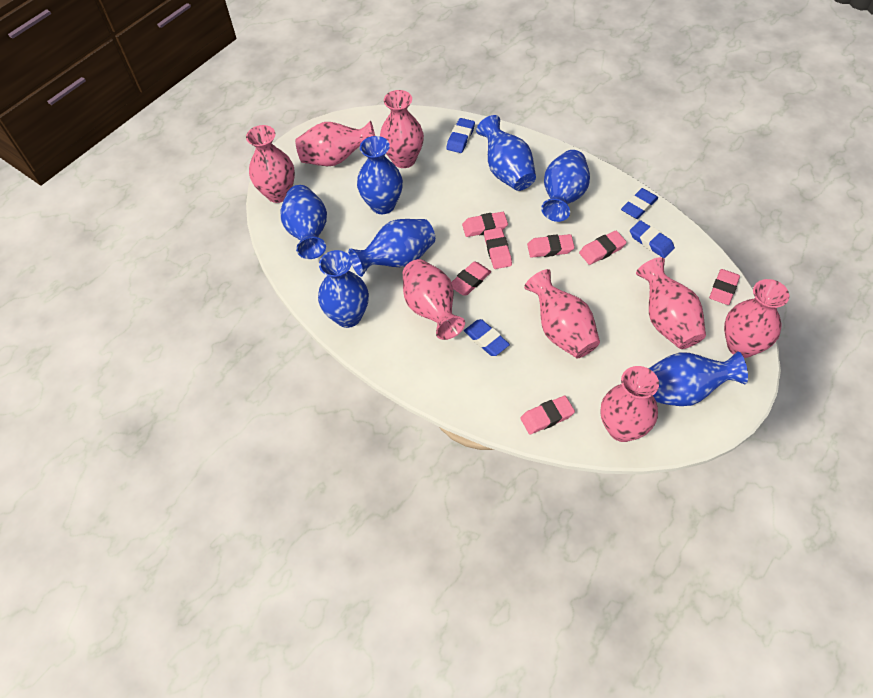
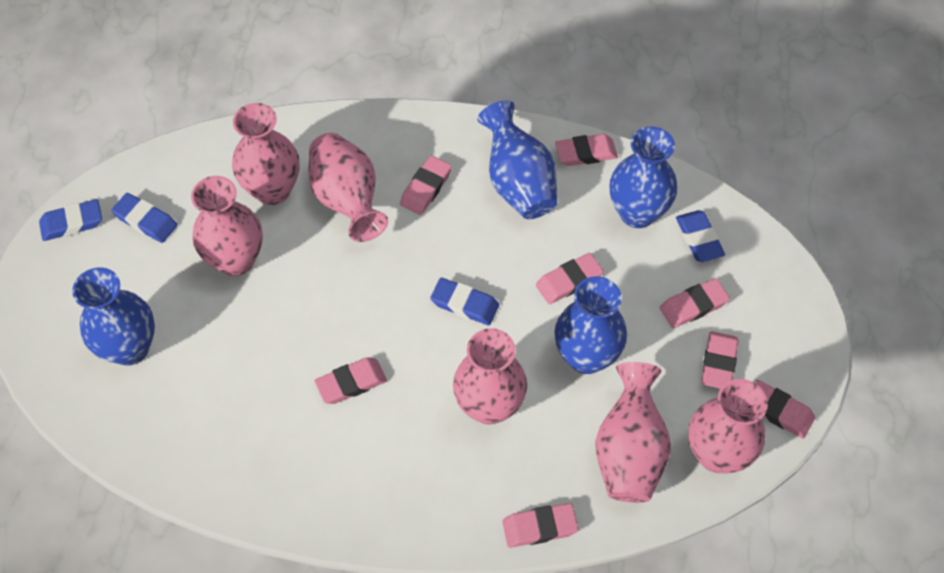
blue vase: 7 -> 4
pink eraser: 7 -> 8
pink vase: 8 -> 6

